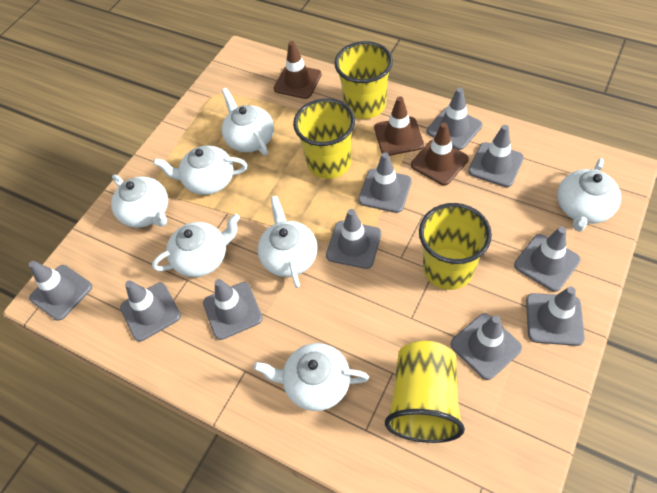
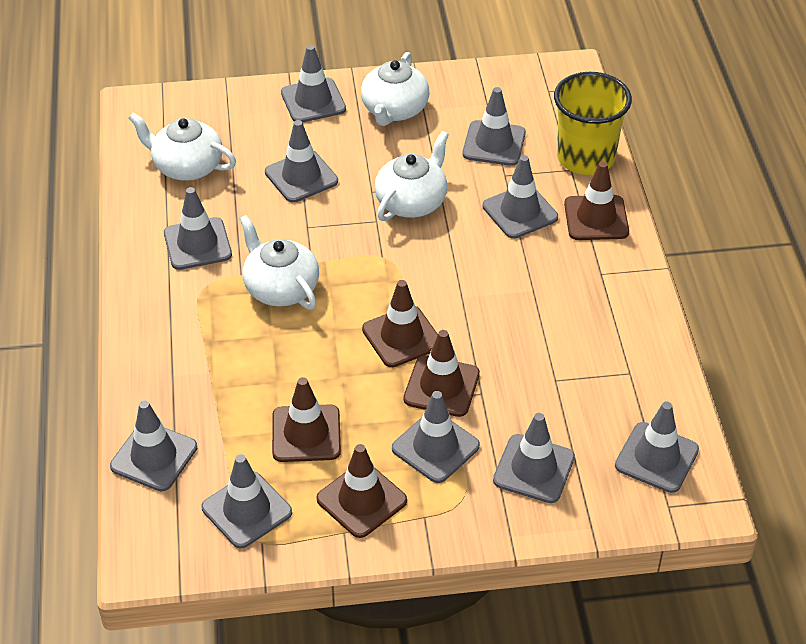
brown traffic cone: 3 -> 5
white teapot: 7 -> 4
yellow cup: 4 -> 1

